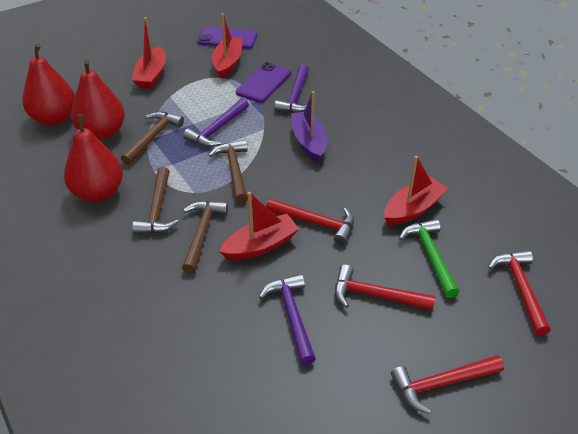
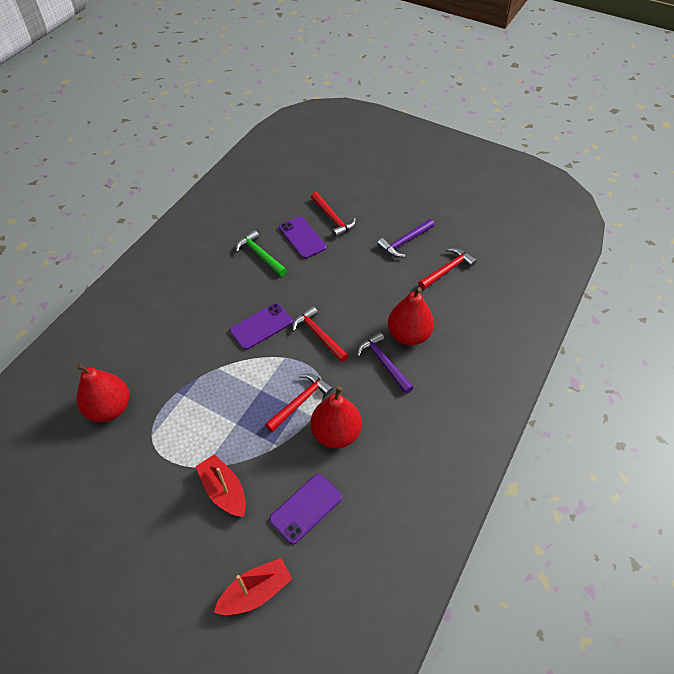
brown hammer: 4 -> 0
purple boat: 1 -> 0
purple hammer: 3 -> 2
purple phone: 2 -> 3
red boat: 4 -> 2

